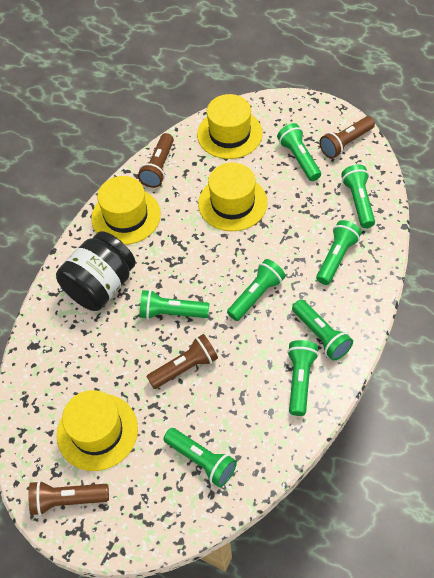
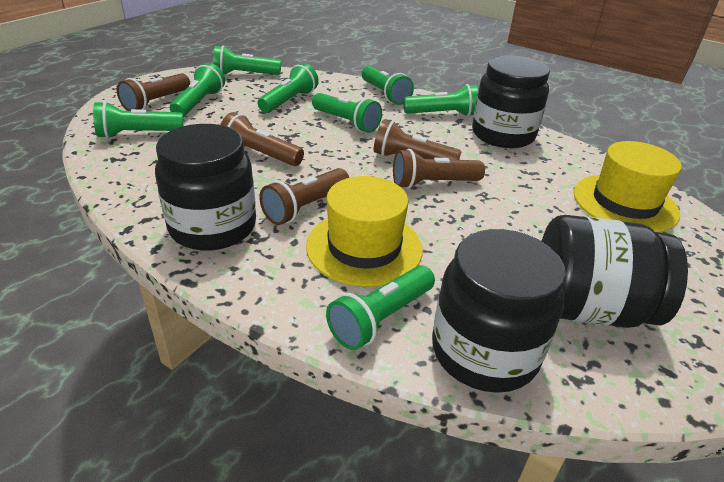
black jar: 1 -> 4
brown flashlight: 4 -> 5
yellow hat: 4 -> 2

